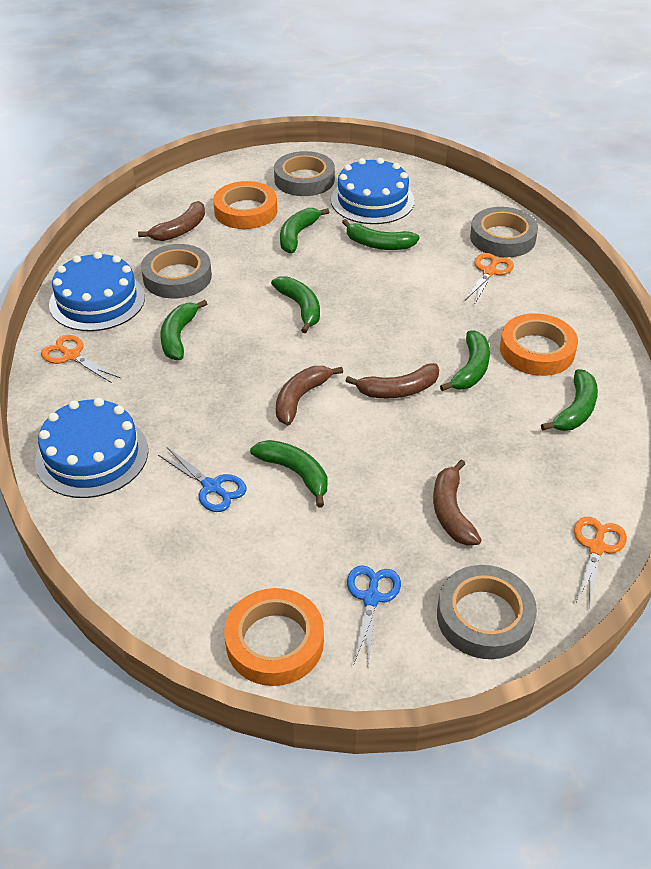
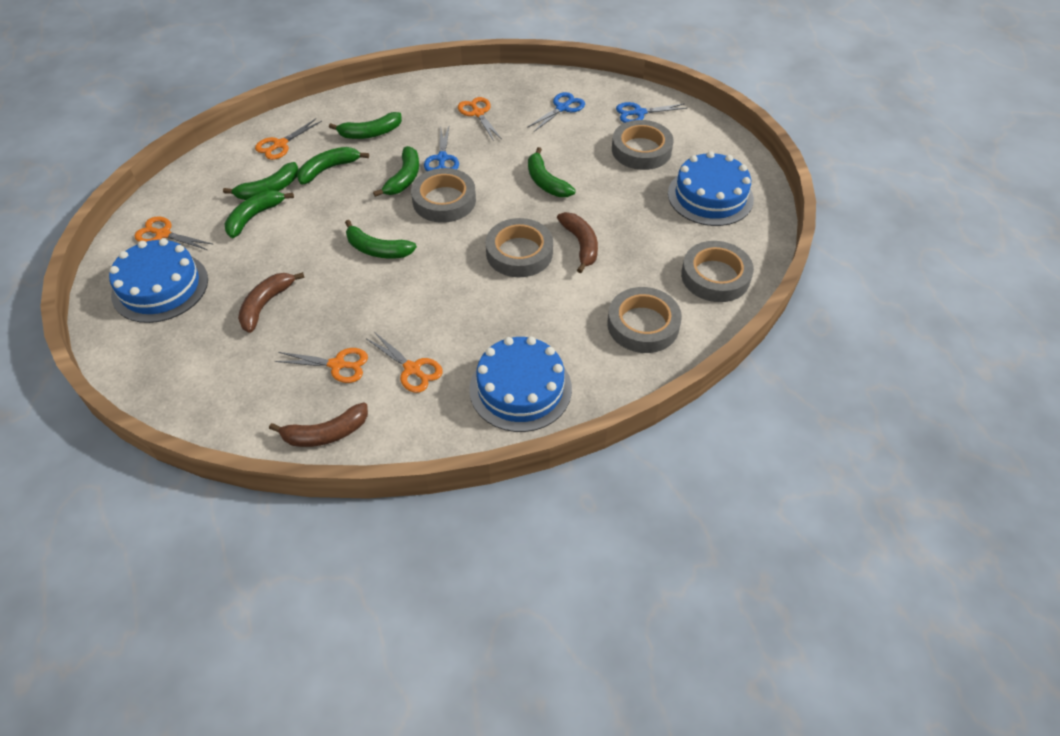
blue scissors: 2 -> 3
brown banana: 4 -> 3
grey tape: 4 -> 5
orange scissors: 3 -> 5
orange tape: 3 -> 0

